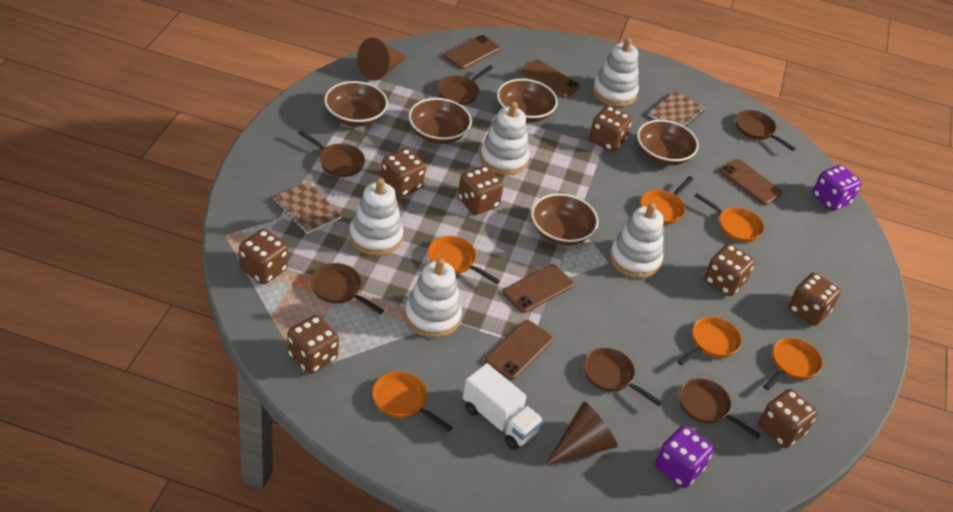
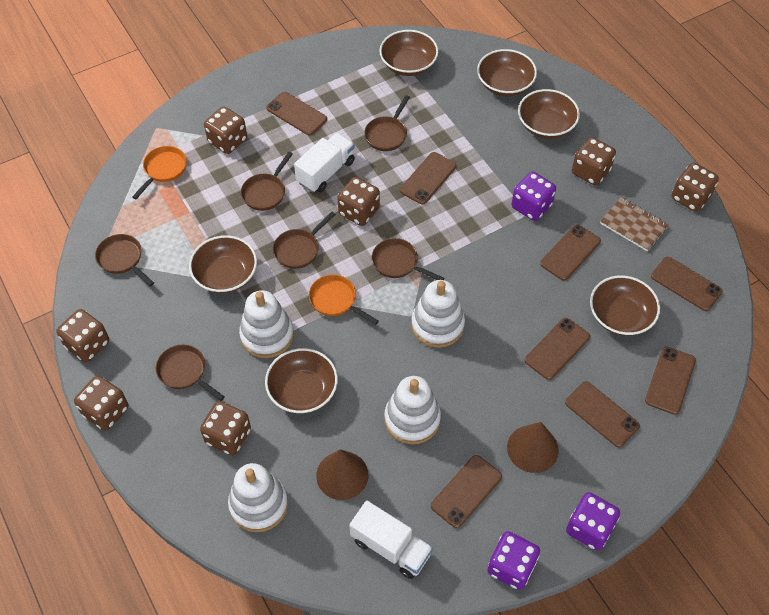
brown bowl: 5 -> 6
brown dice: 8 -> 7
brown notebook: 2 -> 1
brown phone: 5 -> 8
orange pan: 6 -> 2
purple dice: 2 -> 3
white stacking toy: 5 -> 4
white truck: 1 -> 2

